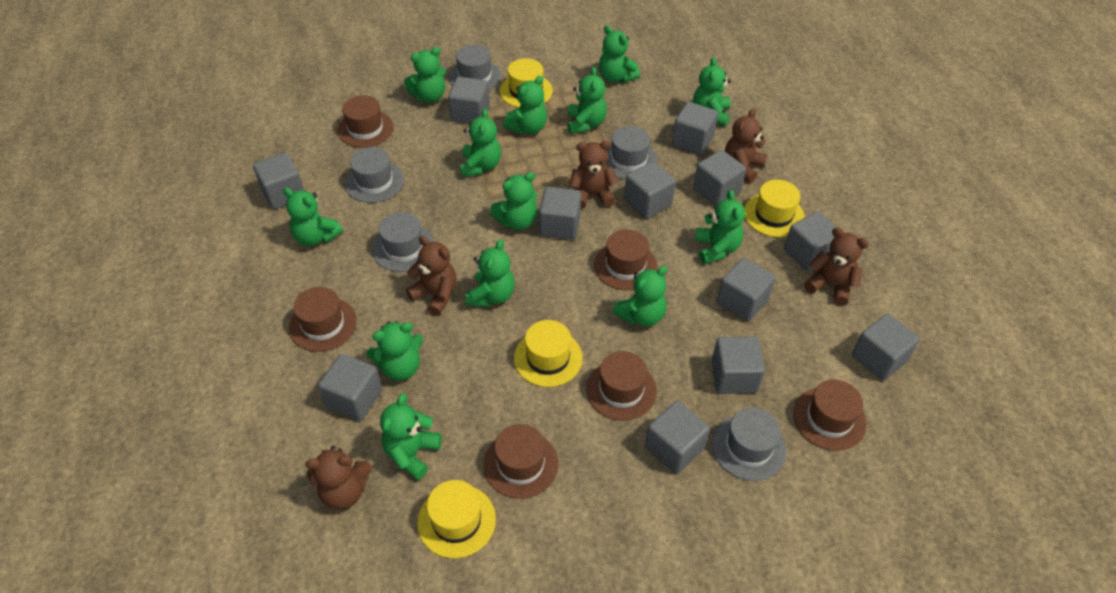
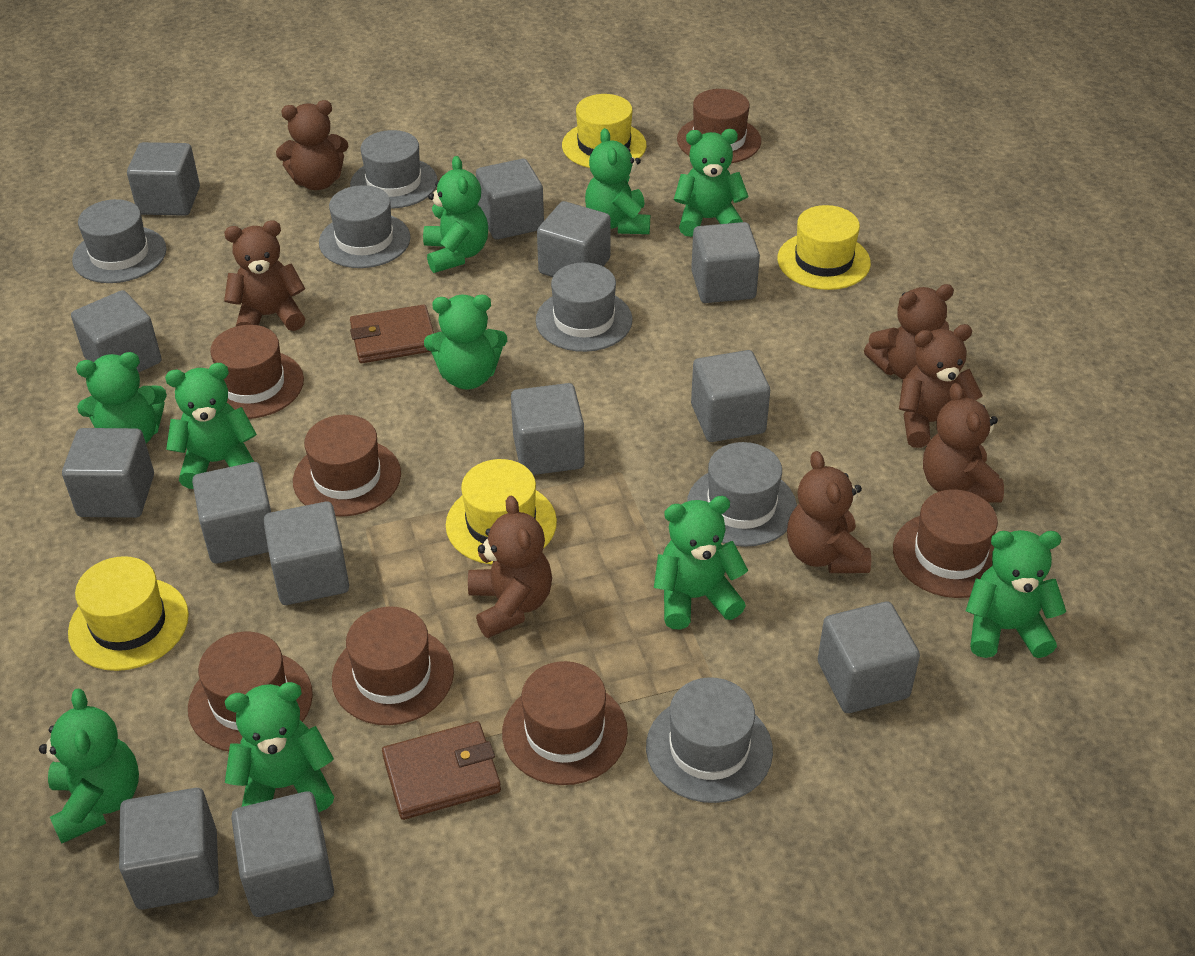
brown hat: 6 -> 7
brown teddy bear: 5 -> 7
brown wallet: 0 -> 2
green teddy bear: 13 -> 10
grey cube: 12 -> 13
grey hat: 5 -> 6

